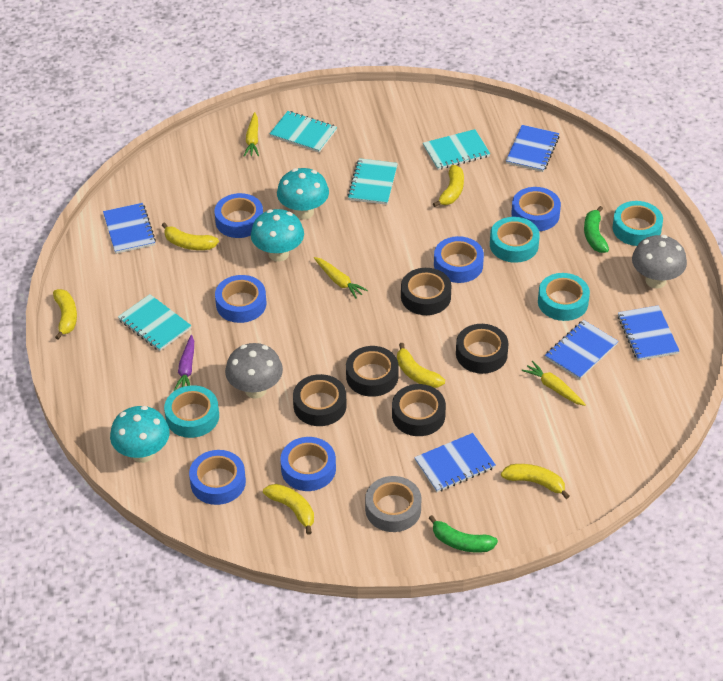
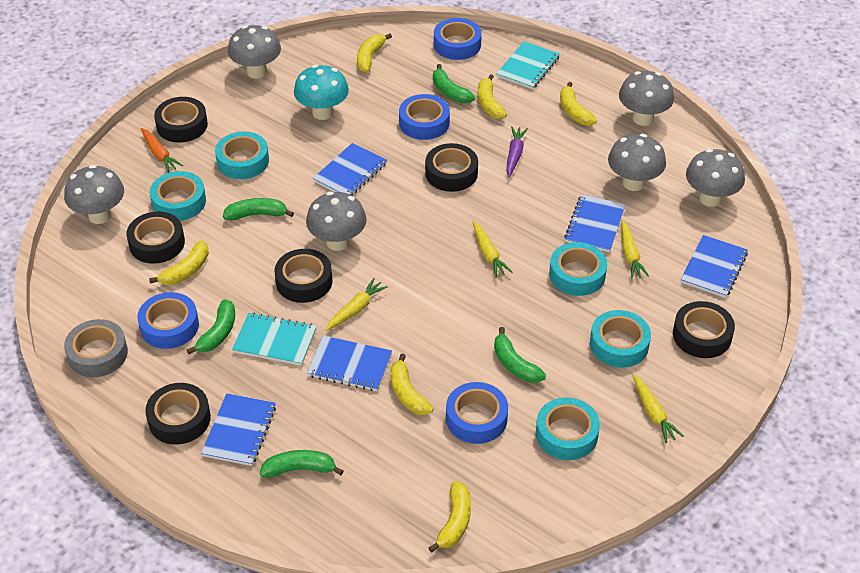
black tape: 5 -> 6
blue tape: 6 -> 4
green banana: 2 -> 5
grey mushroom: 2 -> 6
orange carrot: 0 -> 1
turquoise mushroom: 3 -> 1
turquoise notebook: 4 -> 2
turquoise tape: 4 -> 5
yellow carrot: 3 -> 4

